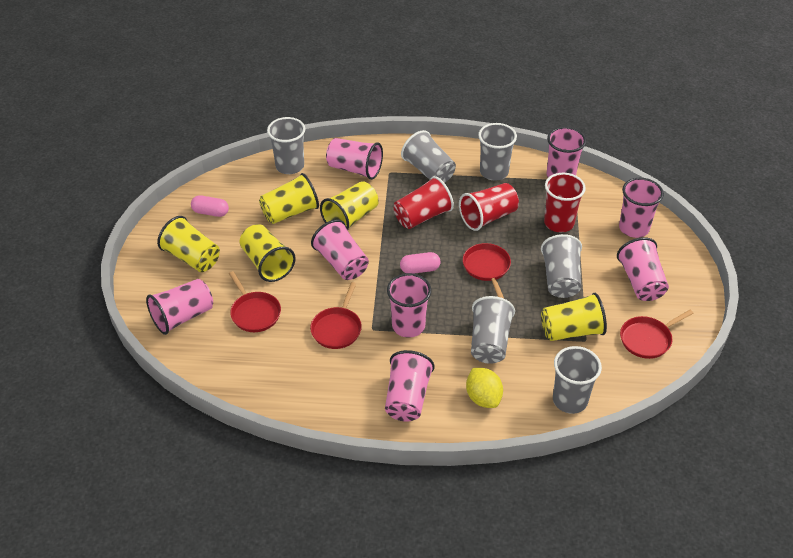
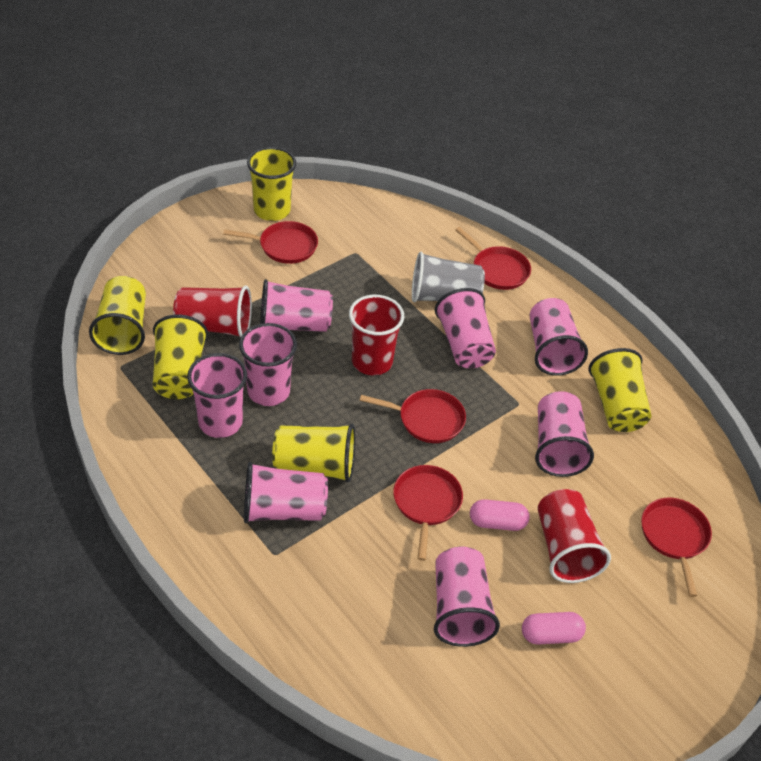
grey cup: 6 -> 1
red pan: 4 -> 5
yellow lemon: 1 -> 0

